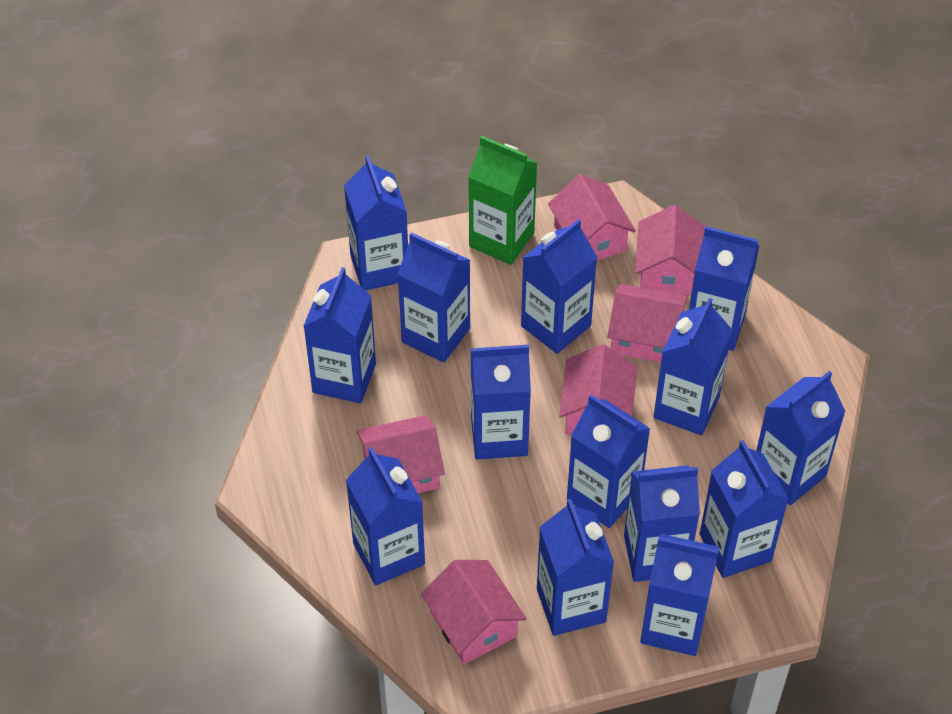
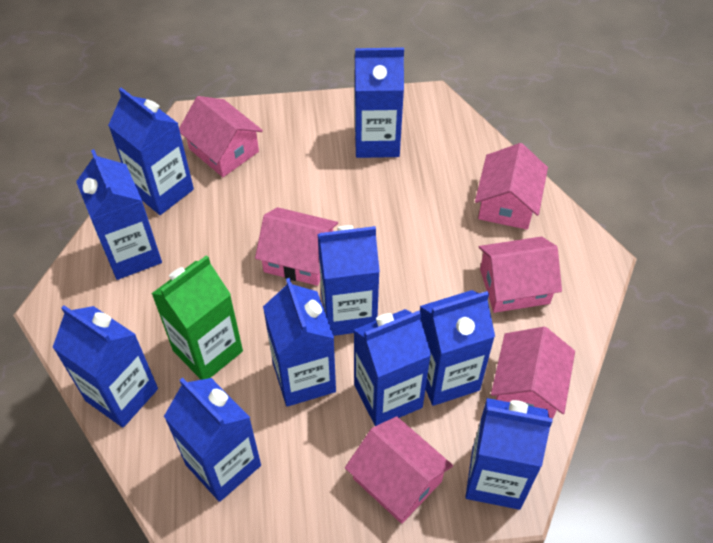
blue carton: 14 -> 10

